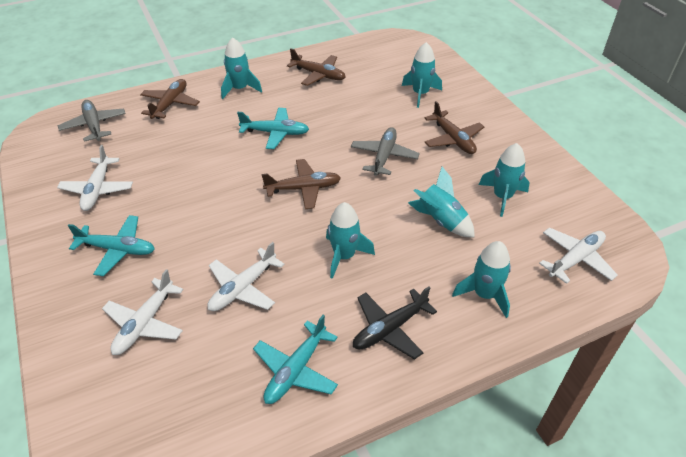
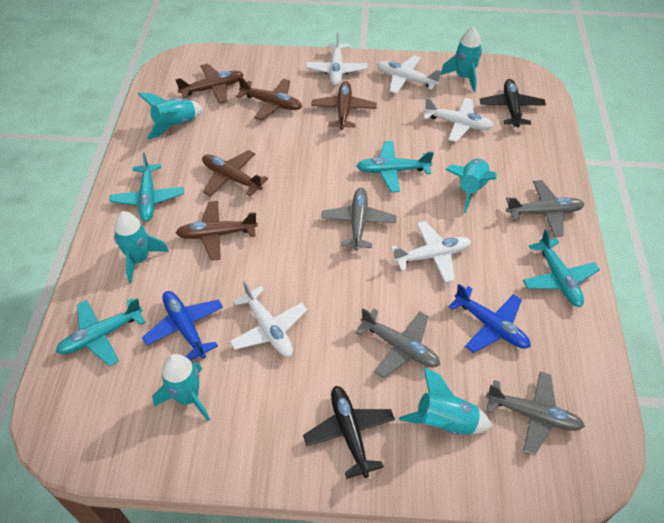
black plane: 1 -> 2
blue plane: 0 -> 2
brown plane: 4 -> 5
grey plane: 2 -> 4
turquoise plane: 3 -> 4
white plane: 4 -> 5

